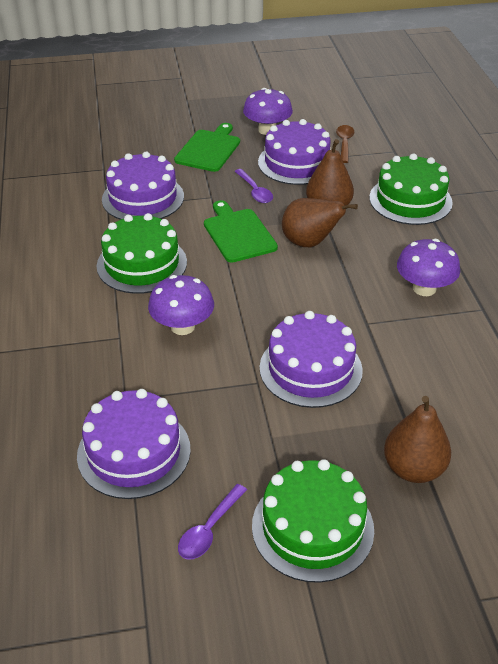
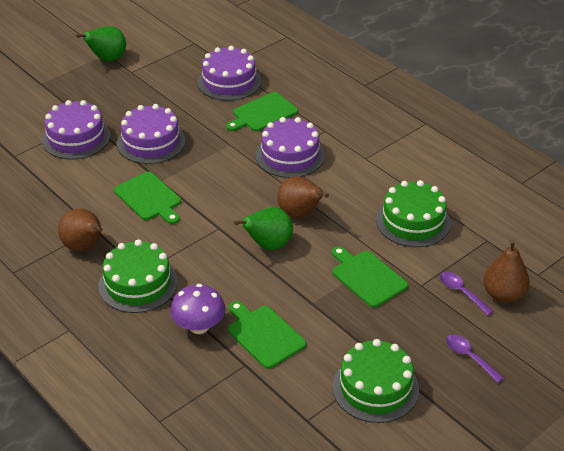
brown spoon: 1 -> 0
green cutting board: 2 -> 4
green pear: 0 -> 2
purple mushroom: 3 -> 1

